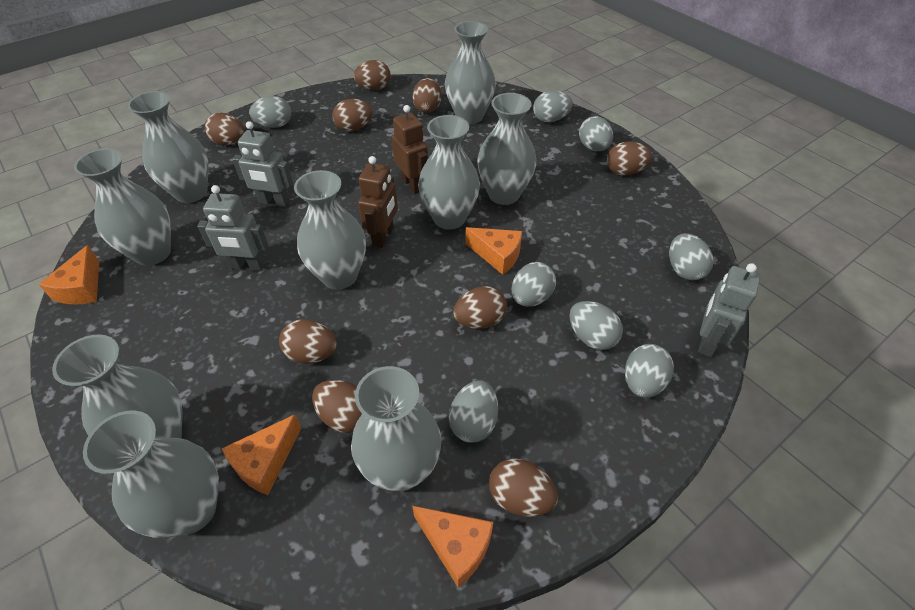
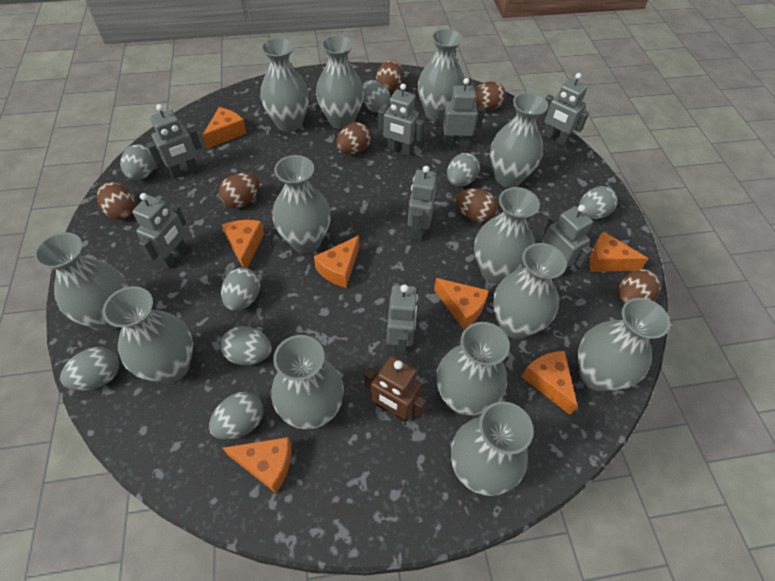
brown egg: 9 -> 7
brown robot: 2 -> 1
grey robot: 3 -> 8
grey vase: 9 -> 13
orange cheese: 4 -> 7

